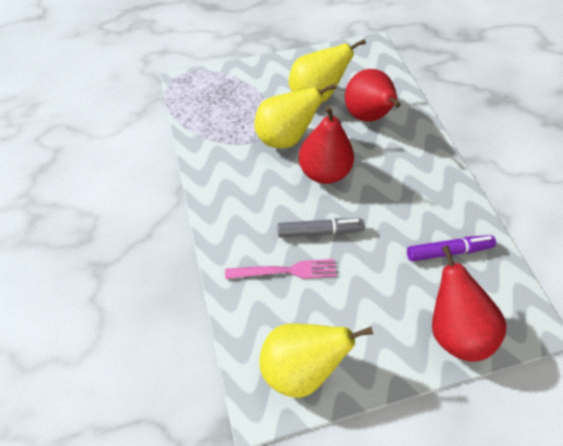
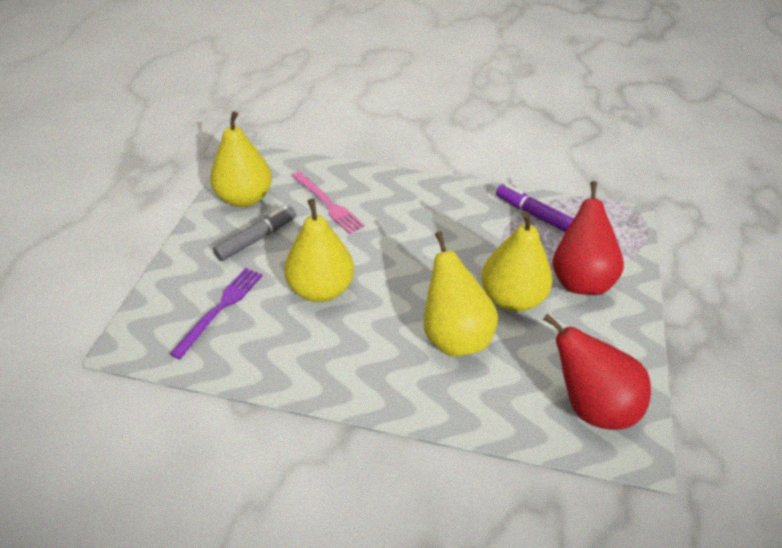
purple fork: 0 -> 1
red pear: 3 -> 2
yellow pear: 3 -> 4

